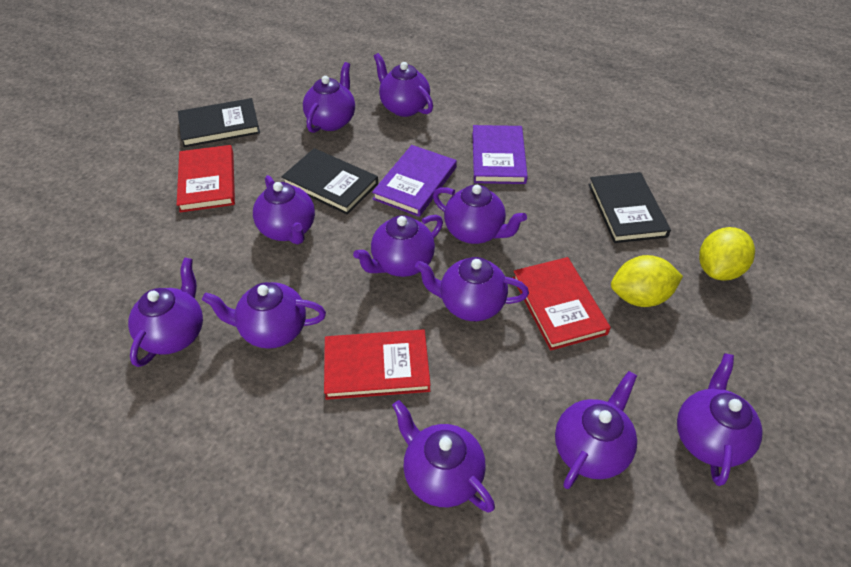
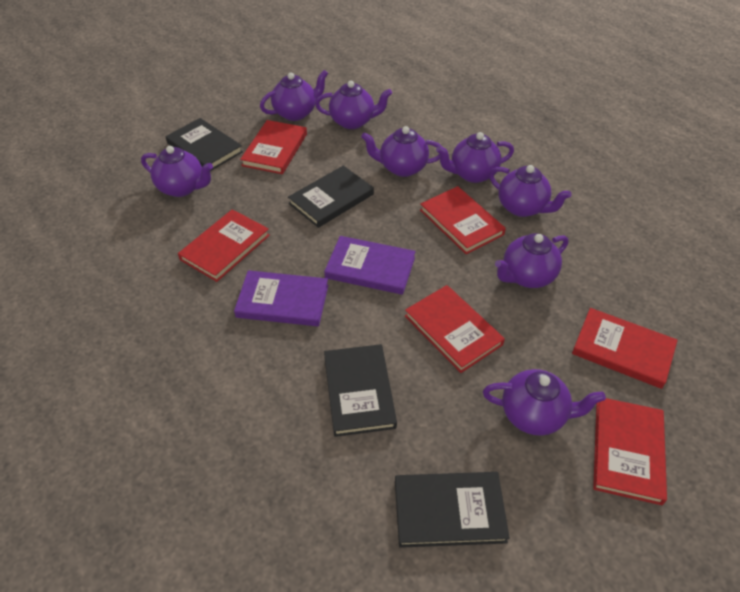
black book: 3 -> 4
purple teapot: 11 -> 8
red book: 3 -> 6
yellow lemon: 2 -> 0

